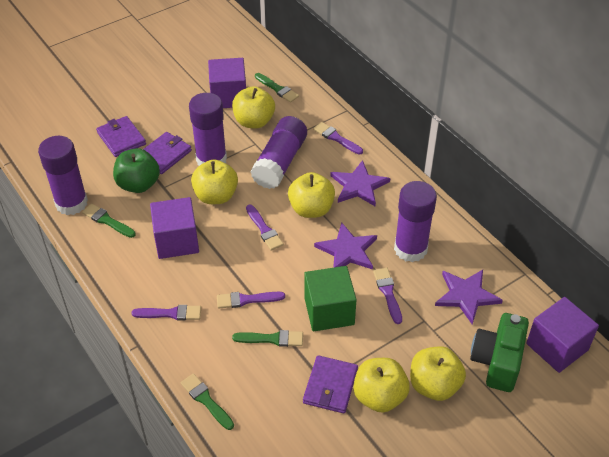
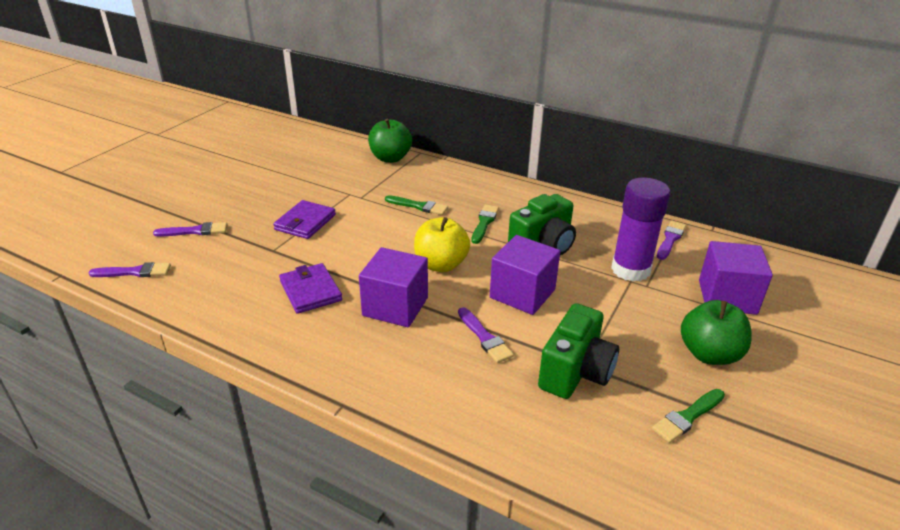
green apple: 1 -> 2
green brush: 4 -> 3
green camera: 1 -> 2
green cube: 1 -> 0
purple brush: 5 -> 4
purple glue stick: 4 -> 1
purple star: 3 -> 0
purple wallet: 3 -> 2
yellow apple: 5 -> 1

